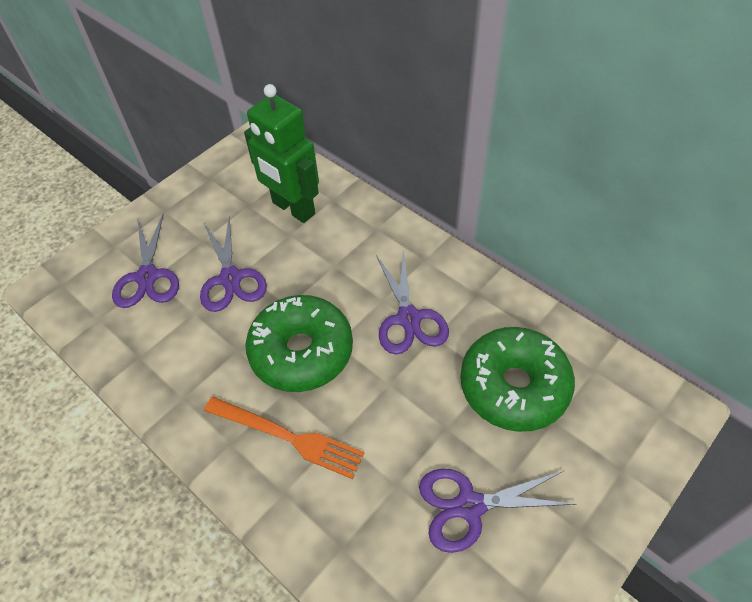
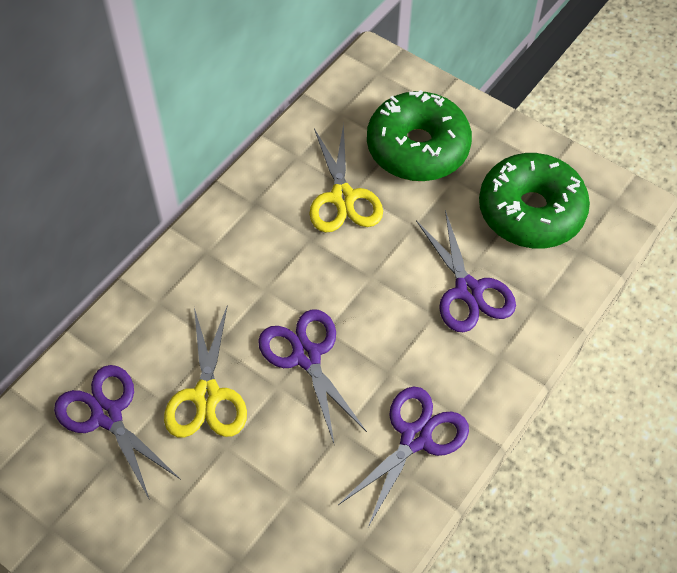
green robot: 1 -> 0
orange fork: 1 -> 0
yellow scissors: 0 -> 2

